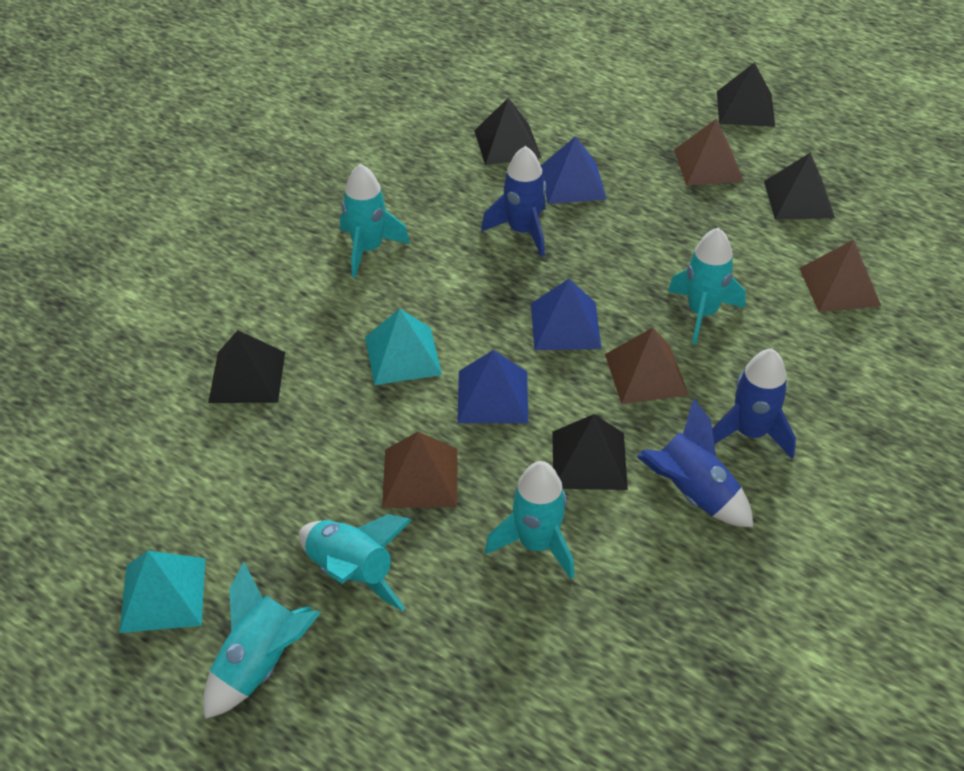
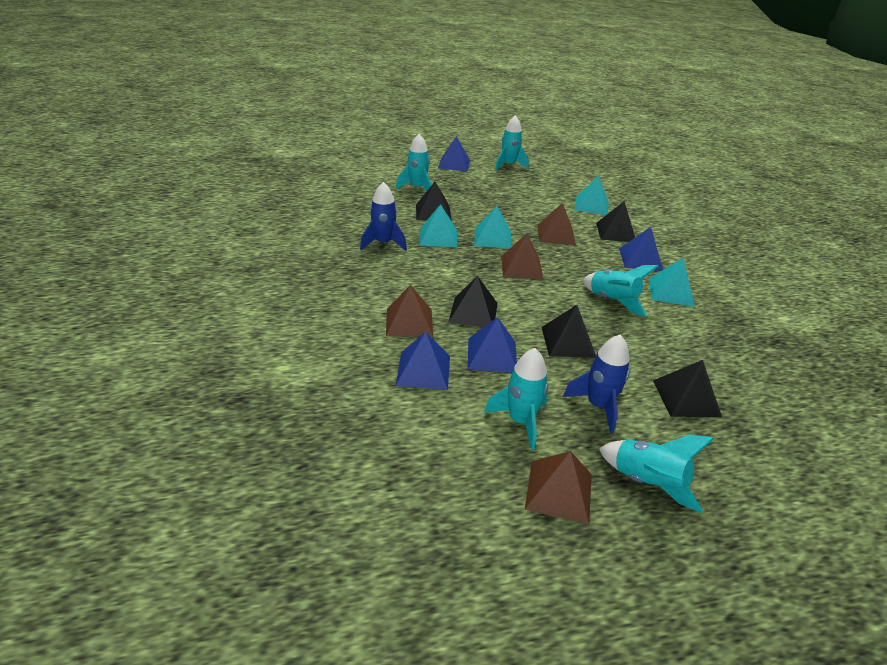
blue pyramid: 3 -> 4
blue rocket: 3 -> 2
turquoise pyramid: 2 -> 4

